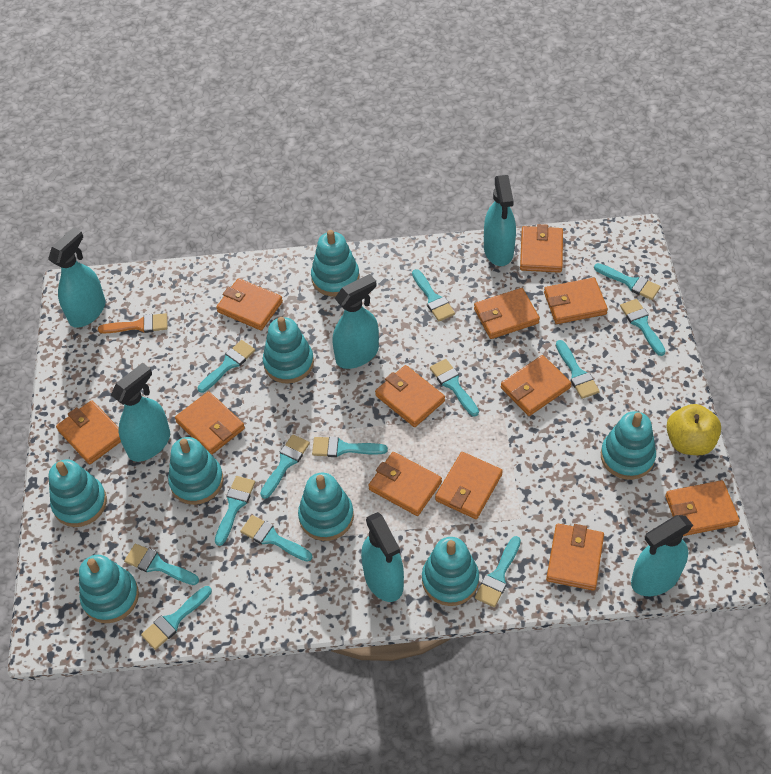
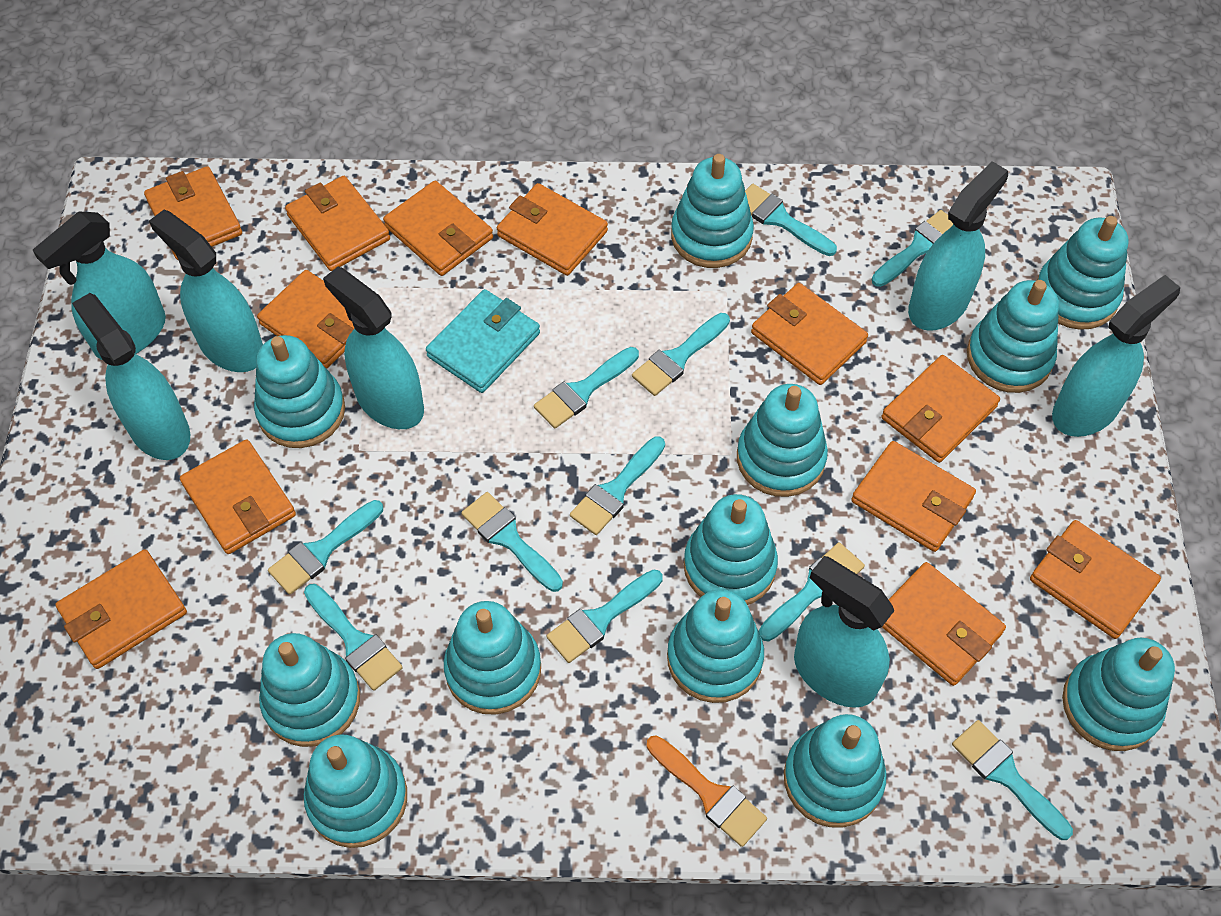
turquoise brush: 13 -> 11
turquoise spray bottle: 6 -> 7
turquoise stacking toy: 8 -> 12
turquoise wallet: 0 -> 1
yellow apple: 1 -> 0

